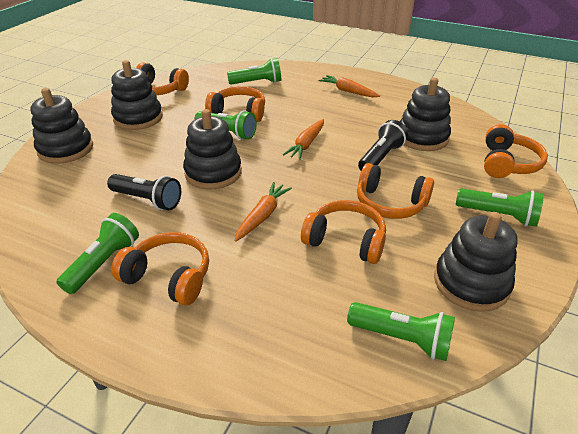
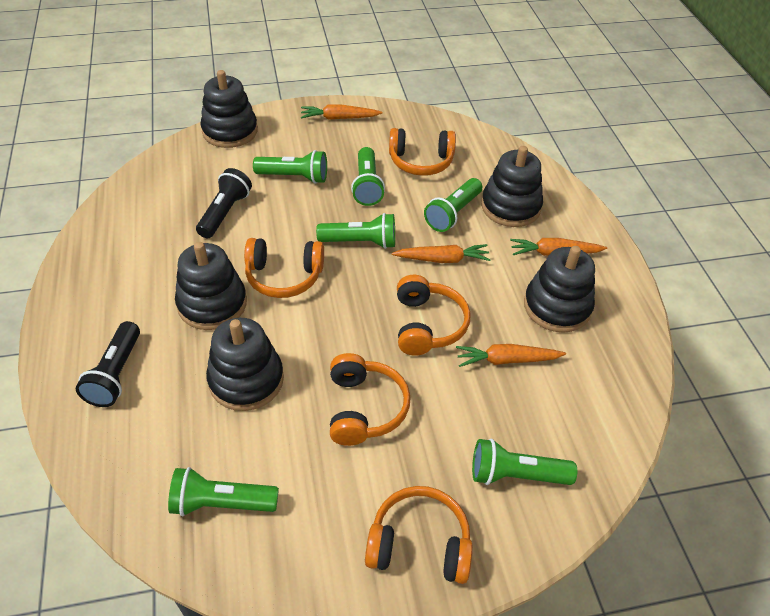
green flashlight: 5 -> 6
orange carrot: 3 -> 4
orange headphones: 6 -> 5

